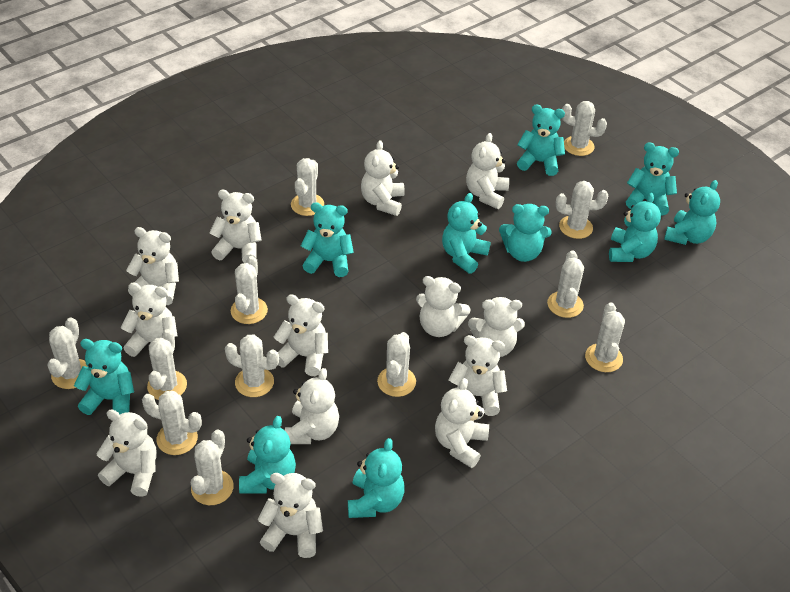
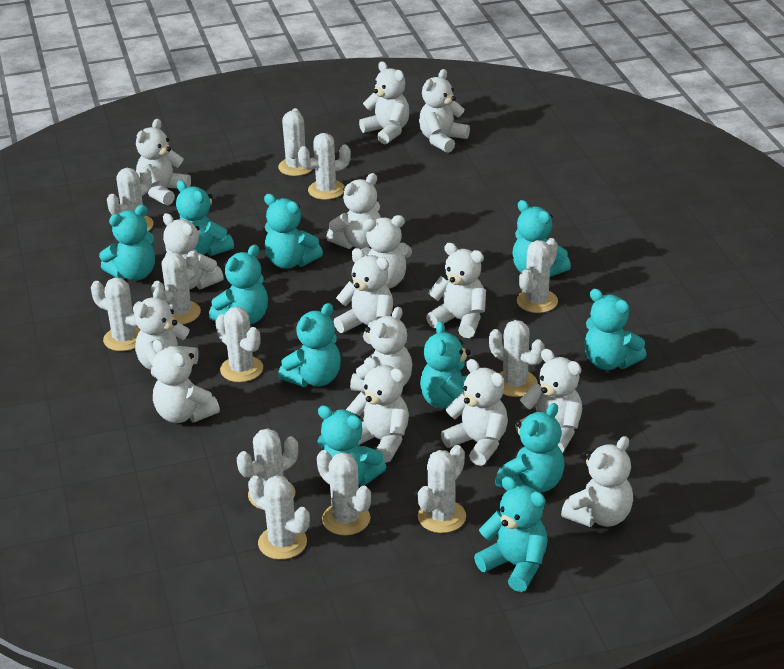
turquoise teddy bear: 10 -> 11
white teddy bear: 13 -> 15

